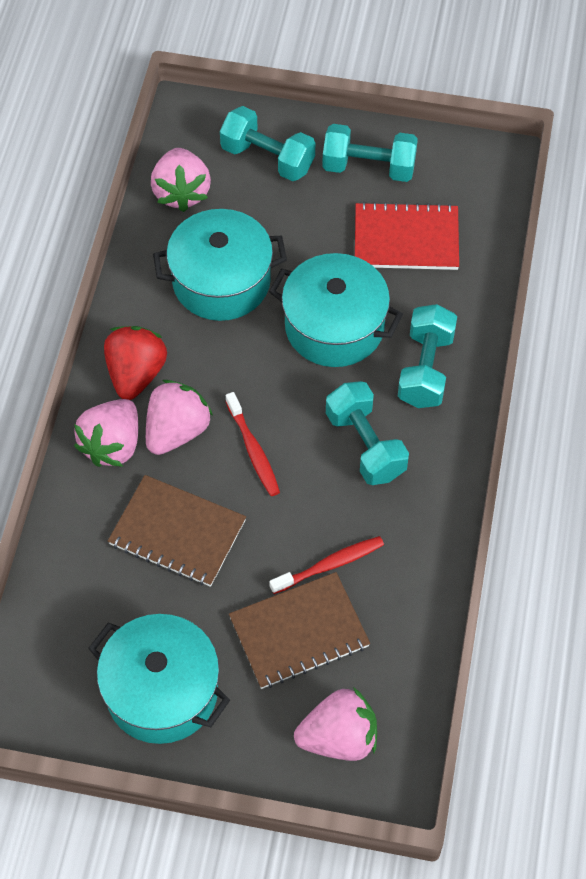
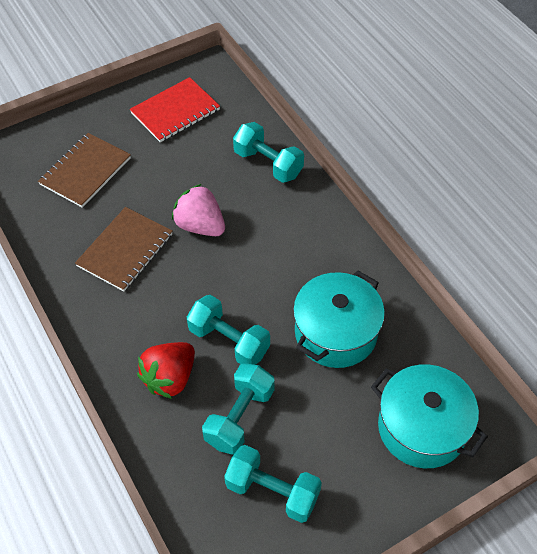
pink strawberry: 4 -> 1
red toothbrush: 2 -> 0
turquoise pot: 3 -> 2

